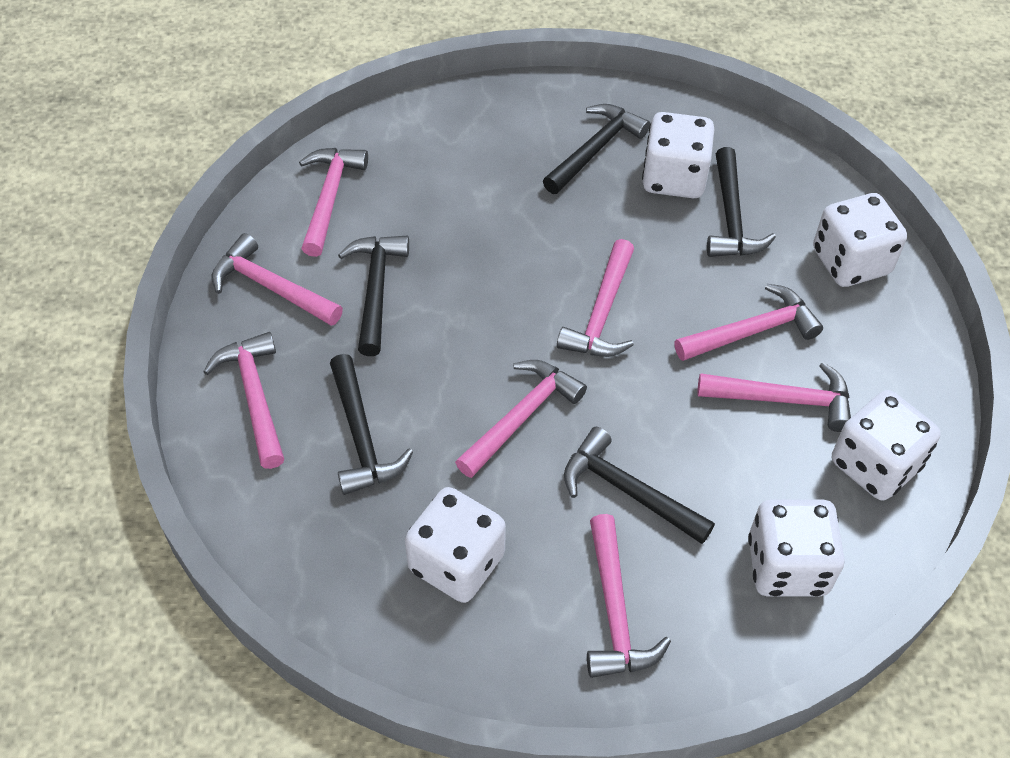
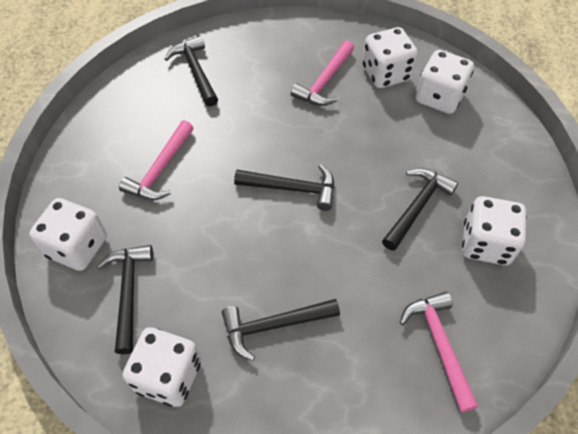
pink hammer: 8 -> 3

